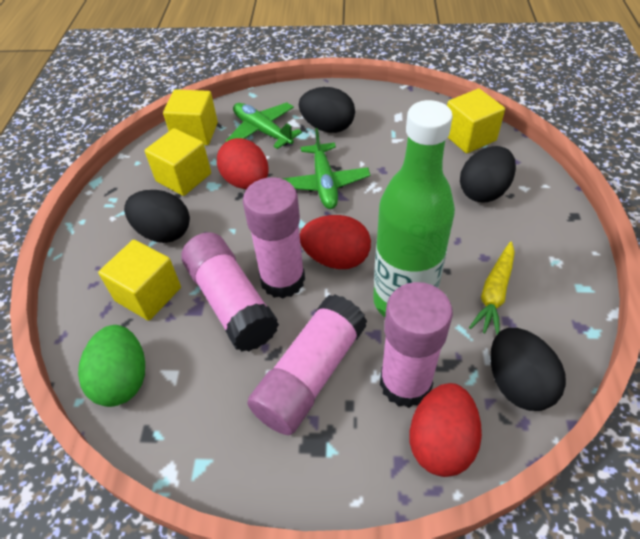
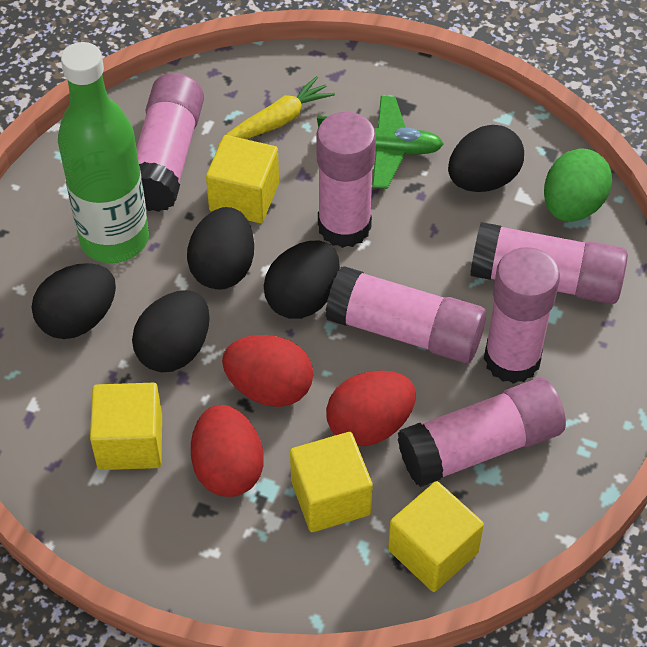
black egg: 4 -> 5
green plane: 2 -> 1
pink glue stick: 4 -> 6

